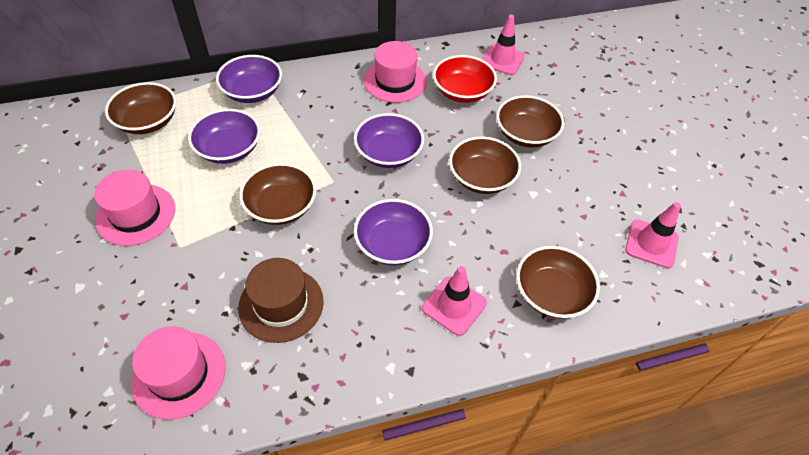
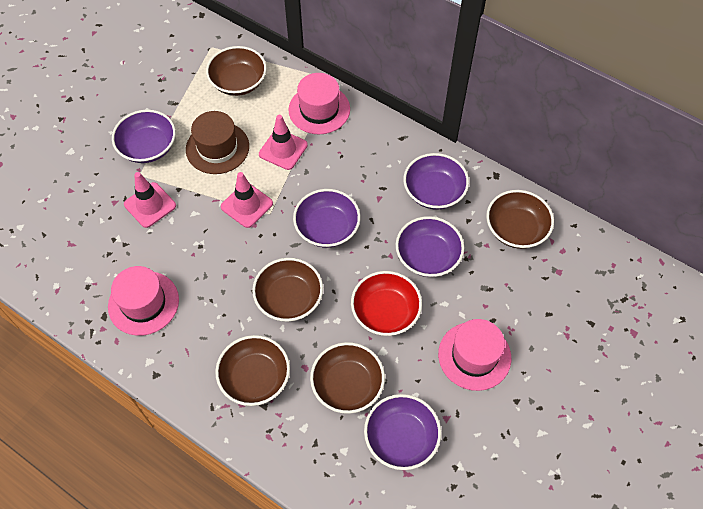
purple bowl: 4 -> 5

